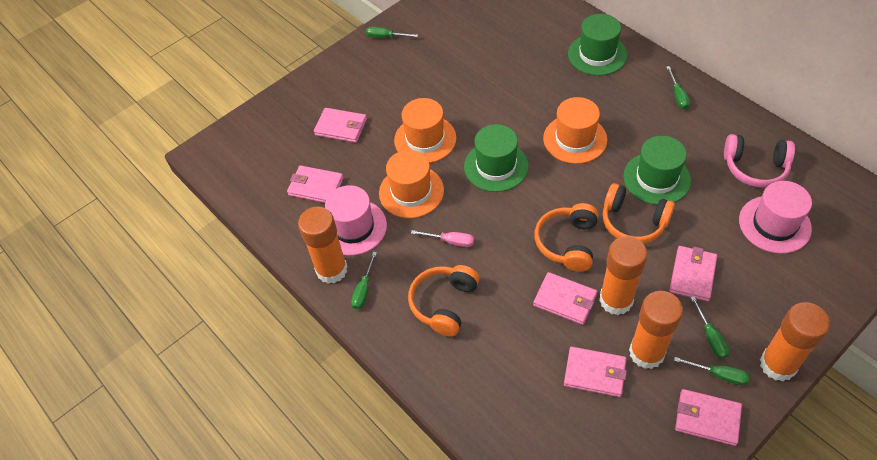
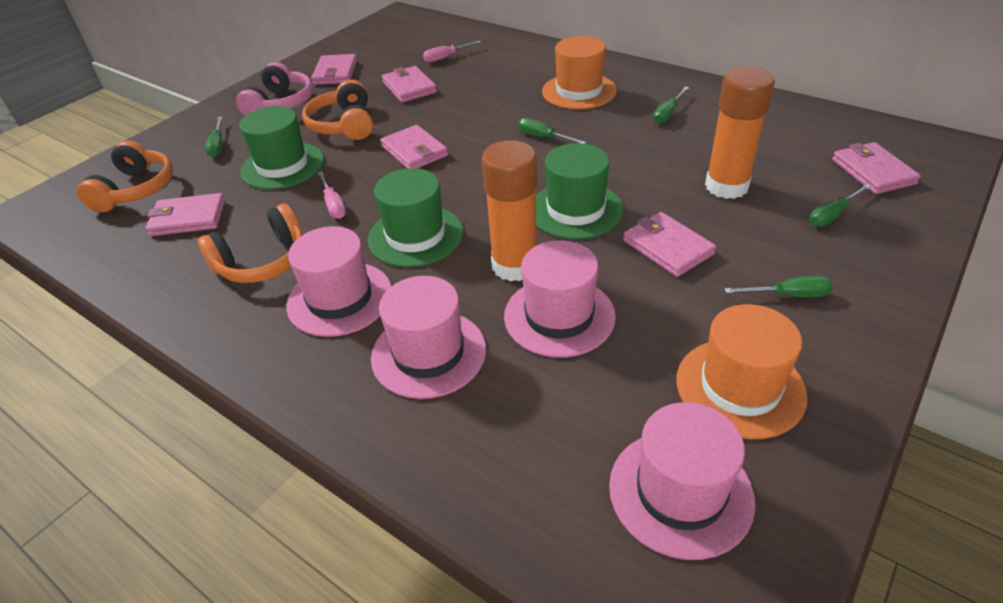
orange glue stick: 4 -> 2
orange hat: 3 -> 2
pink hat: 2 -> 4
pink screwdriver: 1 -> 2

